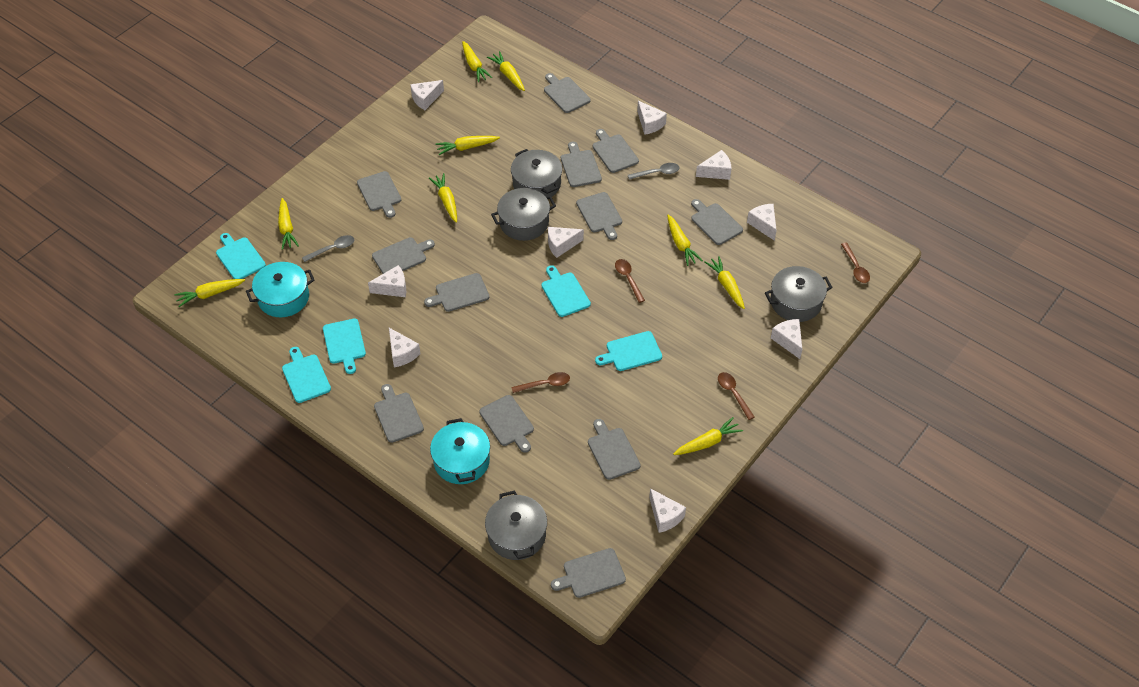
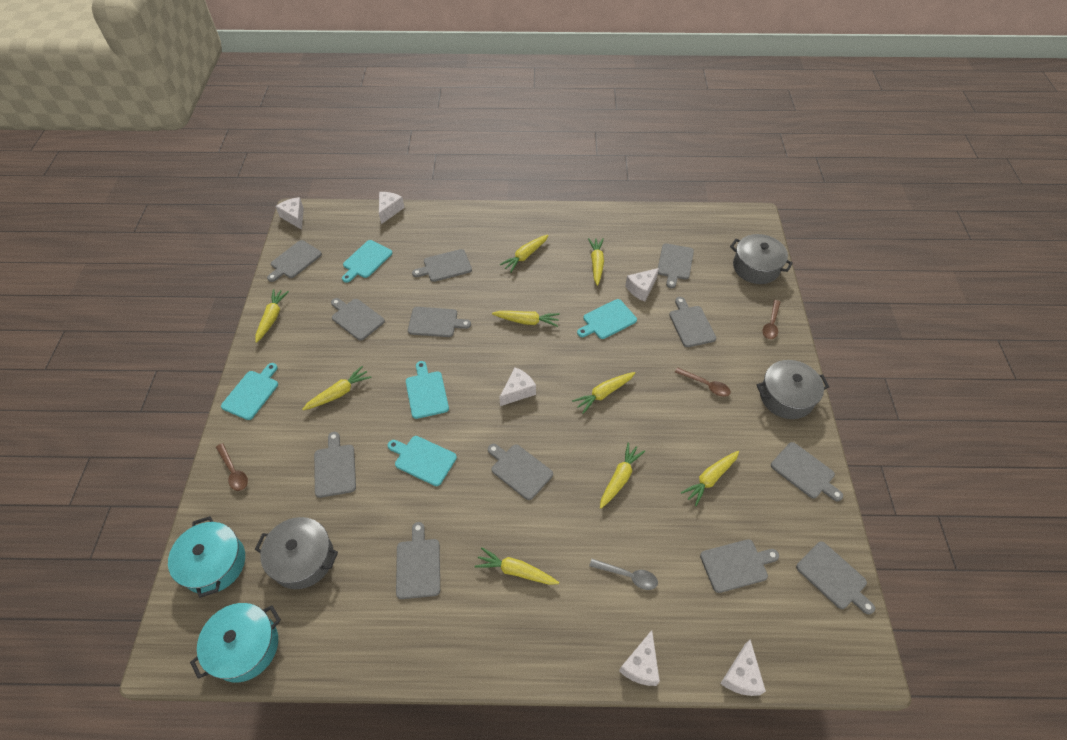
brown spoon: 4 -> 3
grey pot: 4 -> 3
grey spoon: 2 -> 1
white cheese: 9 -> 6

